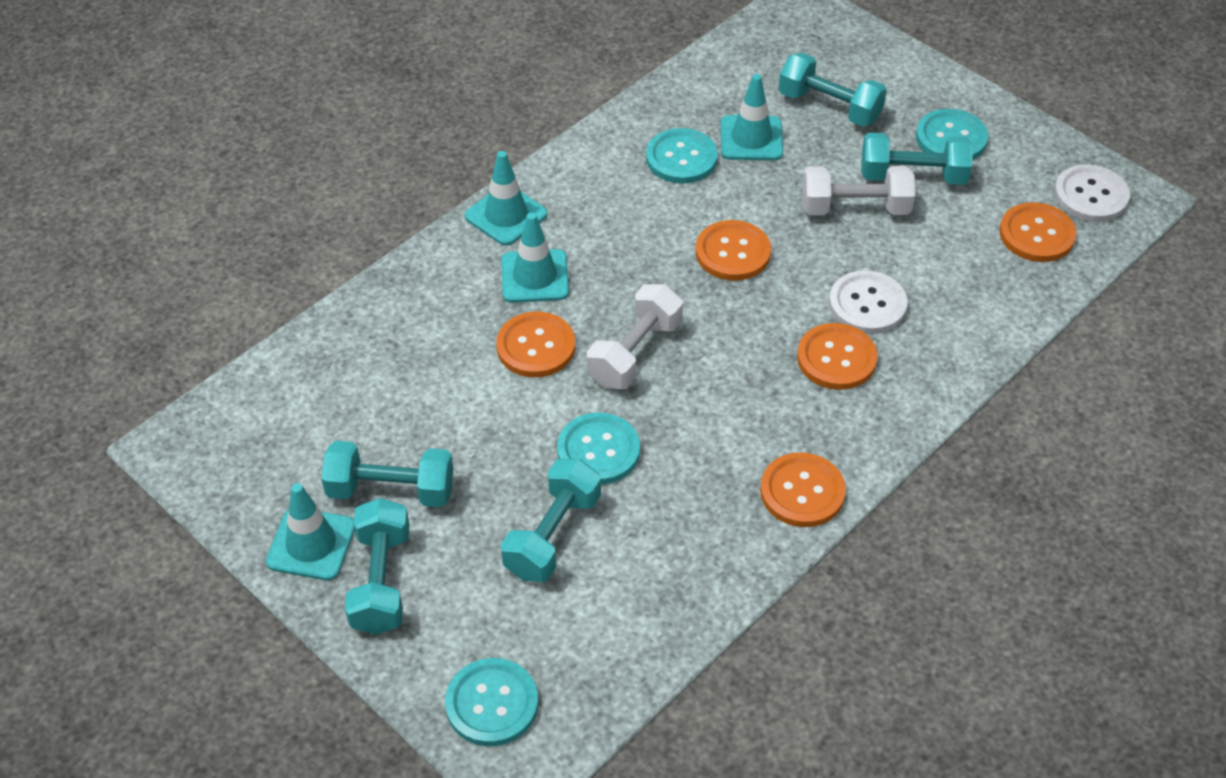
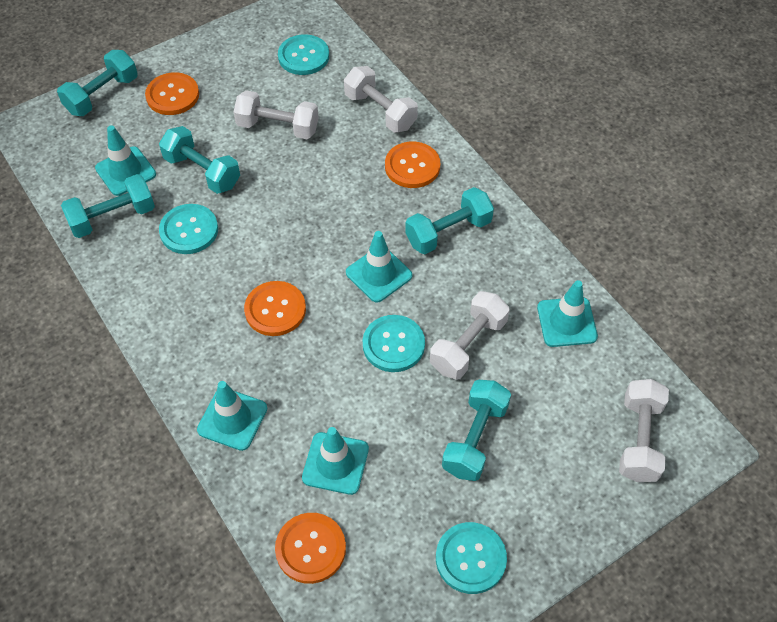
orange button: 5 -> 4
turquoise traffic cone: 4 -> 5
white button: 2 -> 0
white dumbbell: 2 -> 4

